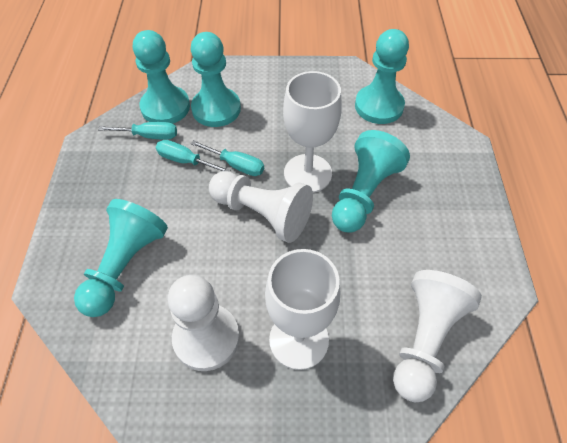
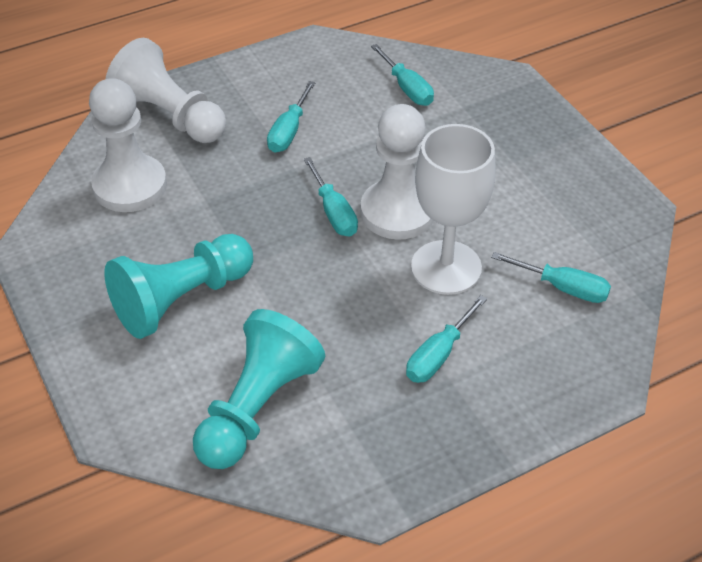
turquoise pawn: 5 -> 2
turquoise screwdriver: 3 -> 5
white goblet: 2 -> 1

